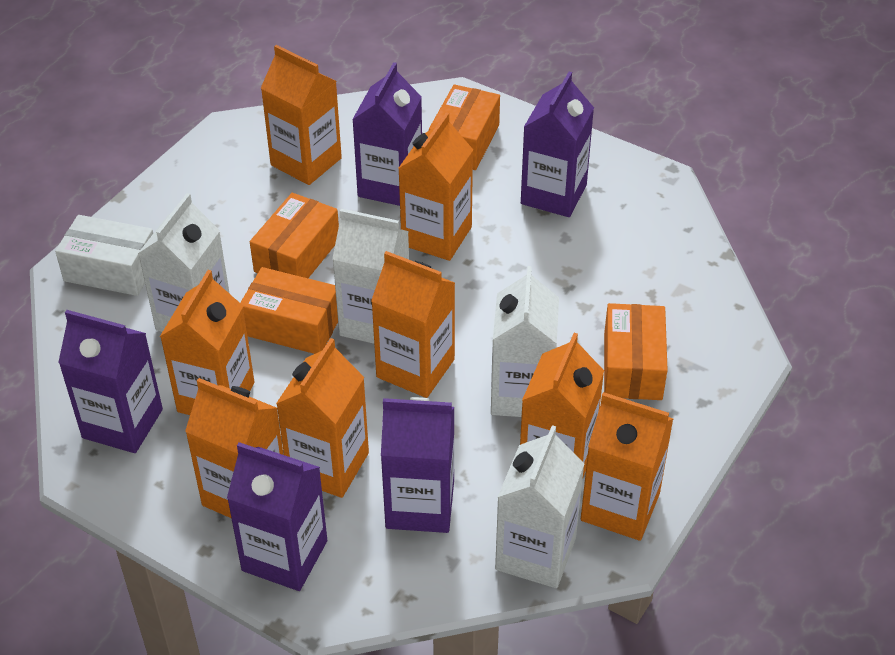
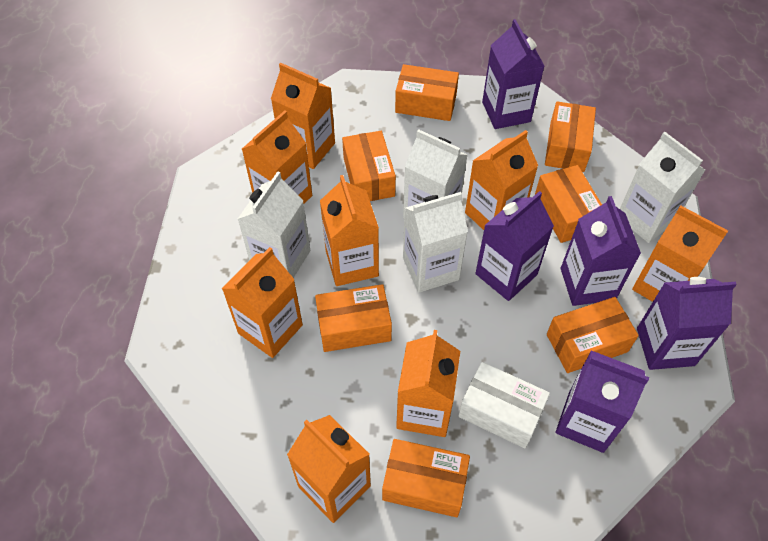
orange box: 4 -> 7

